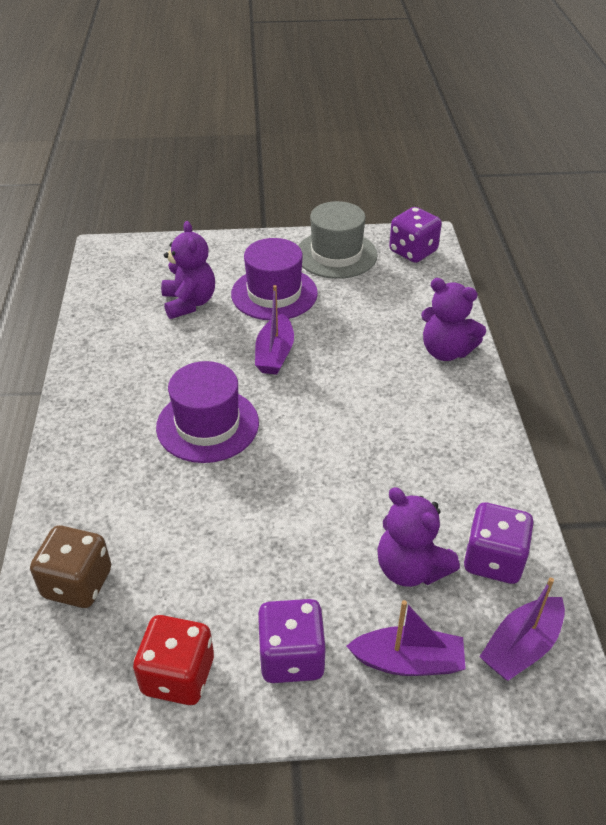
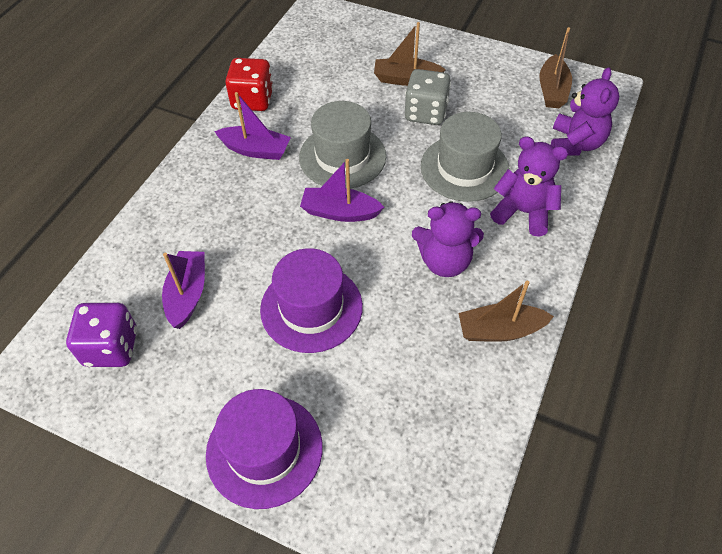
brown boat: 0 -> 3
brown dice: 1 -> 0
grey dice: 0 -> 1
grey hat: 1 -> 2
purple dice: 3 -> 1

